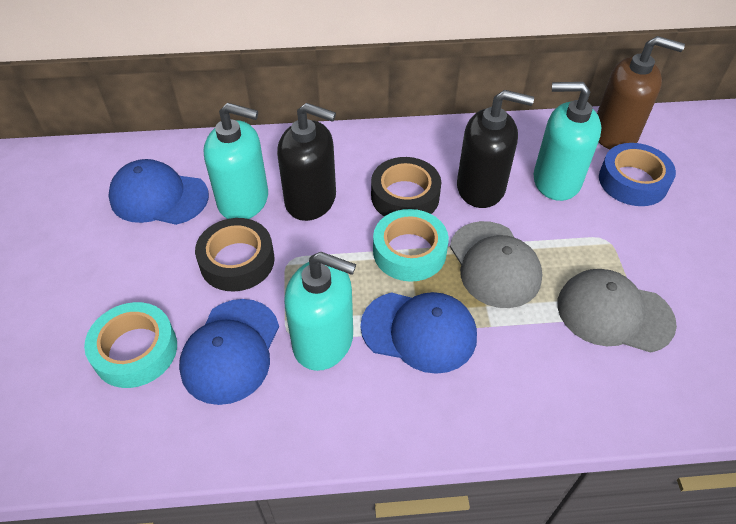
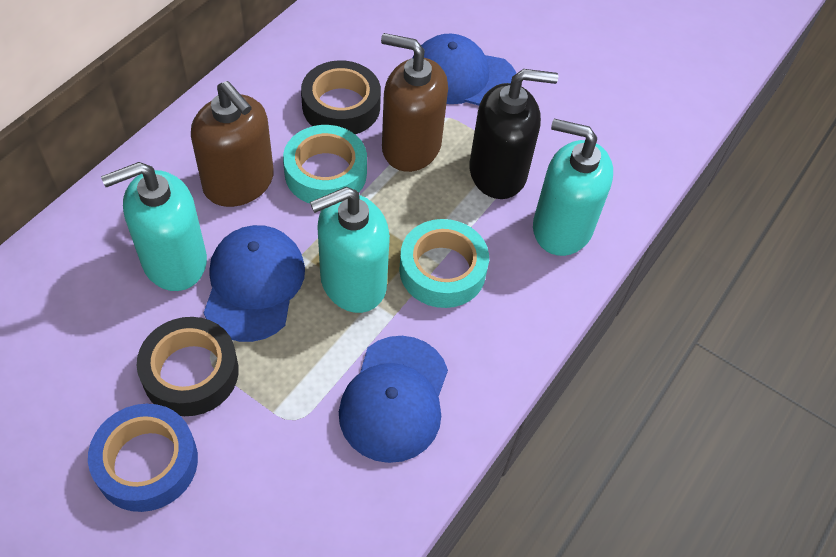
black soap dispenser: 2 -> 1
brown soap dispenser: 1 -> 2
grey cap: 2 -> 0

